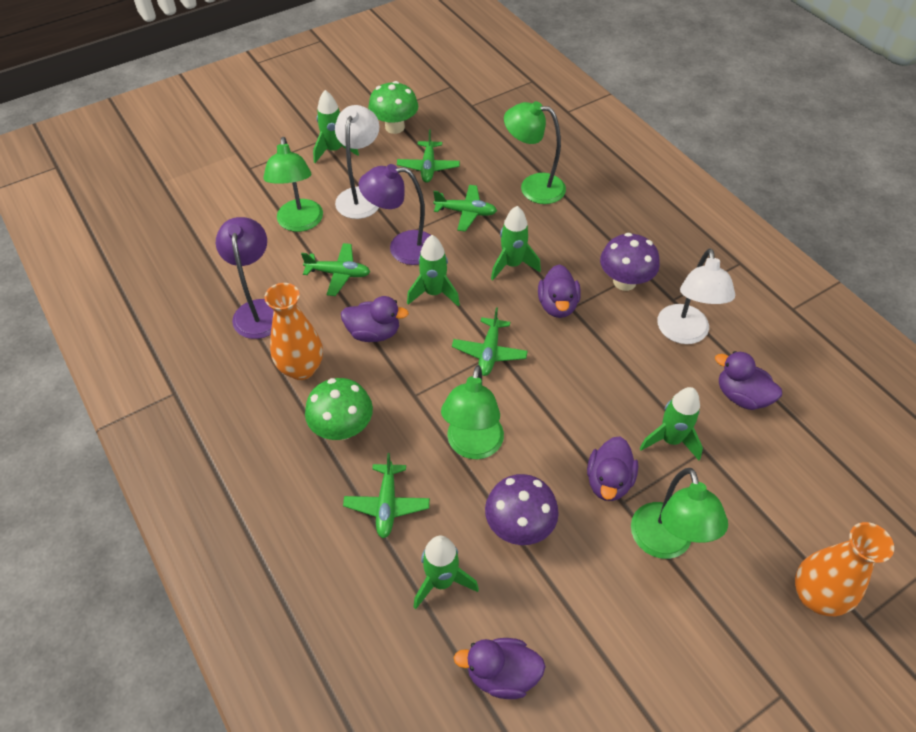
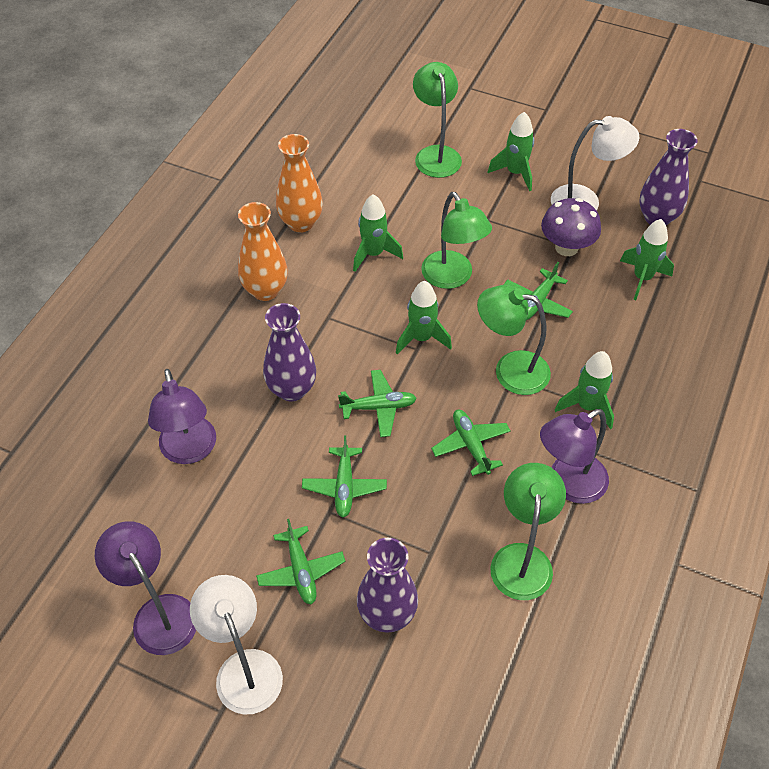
green mushroom: 2 -> 0
purple duck: 5 -> 0
purple lamp: 2 -> 3
purple mushroom: 2 -> 1
purple vase: 0 -> 3

